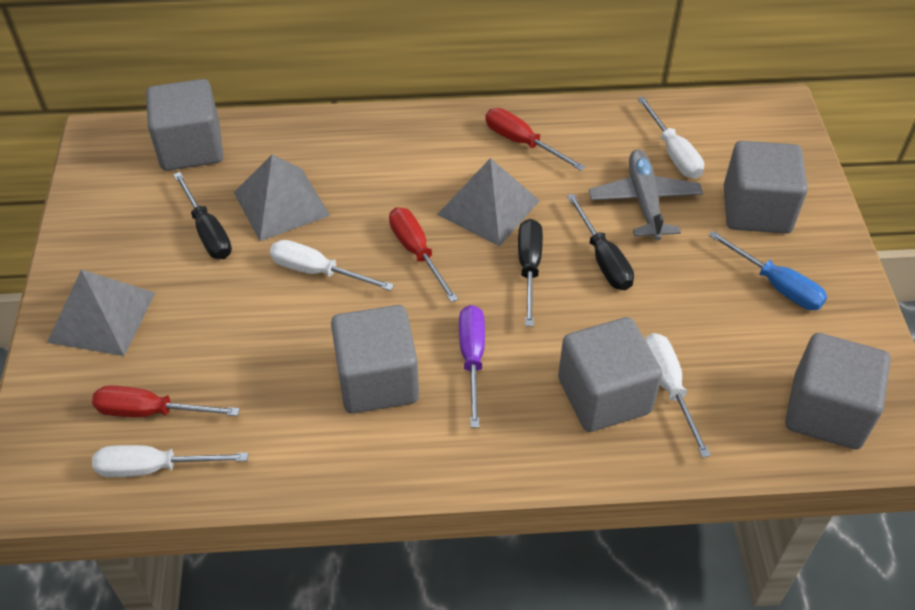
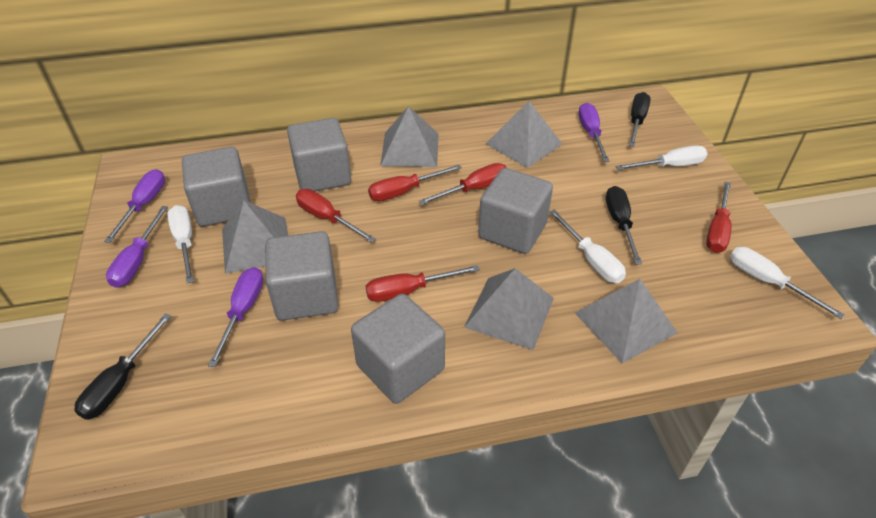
blue screwdriver: 1 -> 0
grey plane: 1 -> 0
grey pyramid: 3 -> 5
purple screwdriver: 1 -> 4
red screwdriver: 3 -> 5

